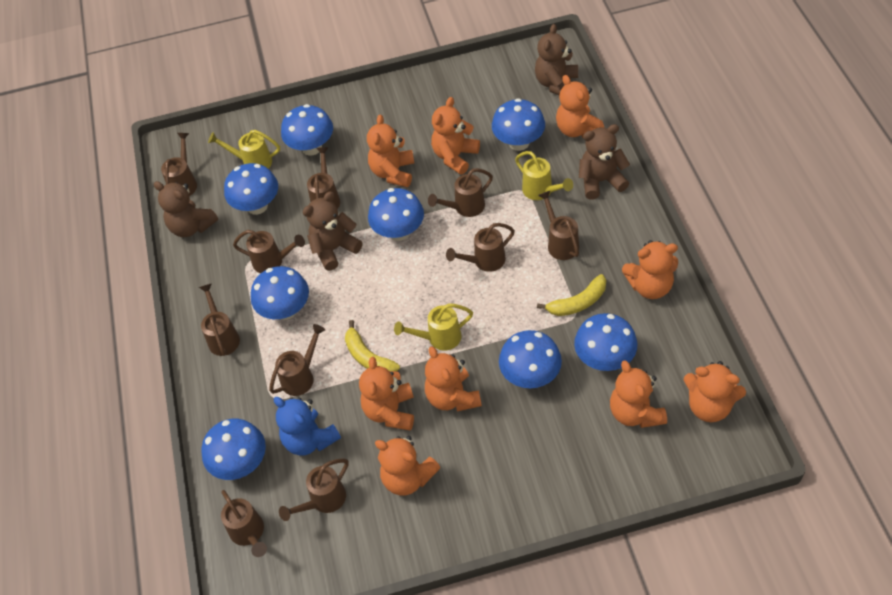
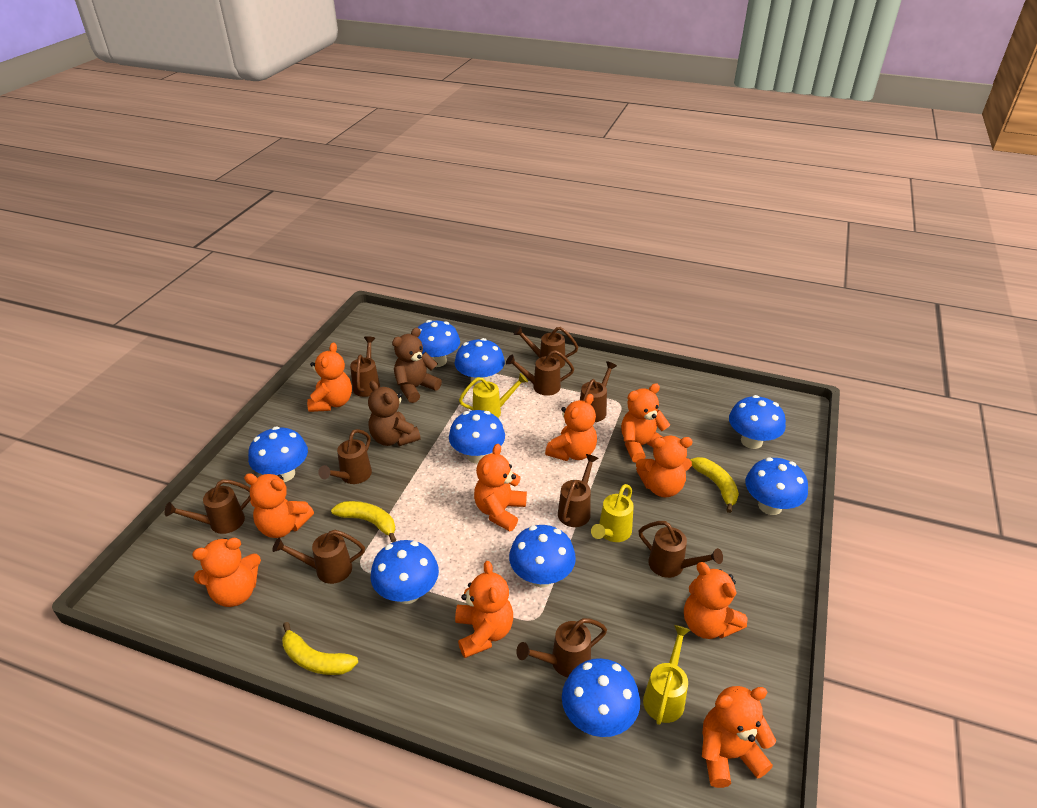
blue mushroom: 8 -> 9
blue teddy bear: 1 -> 0
brown teddy bear: 4 -> 2
orange teddy bear: 9 -> 10
yellow banana: 2 -> 3

